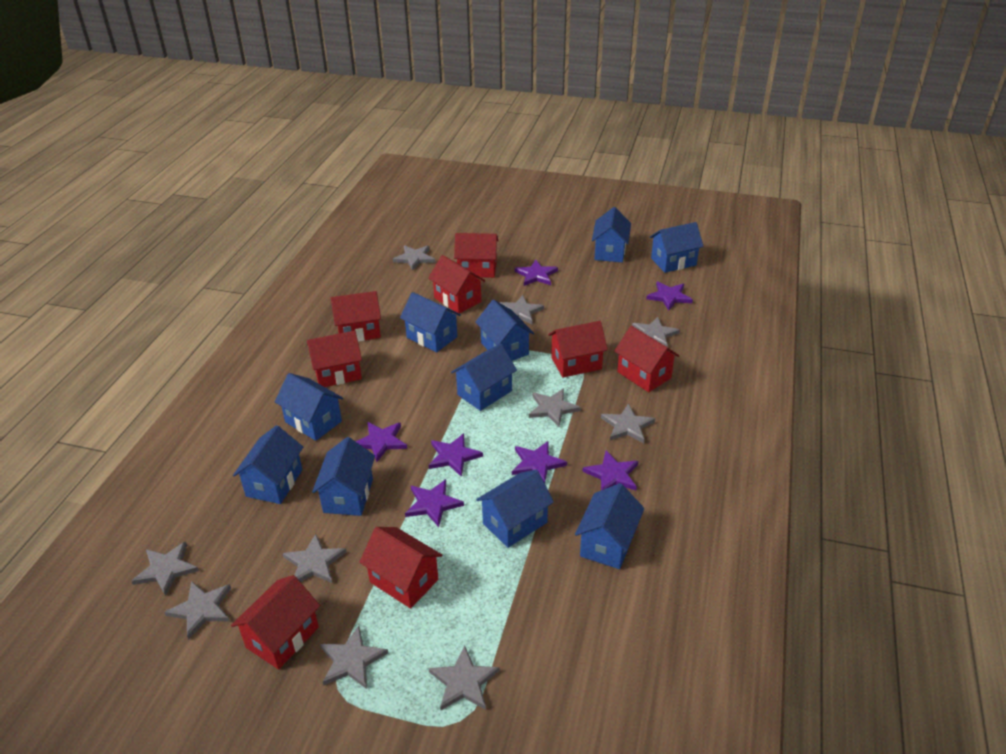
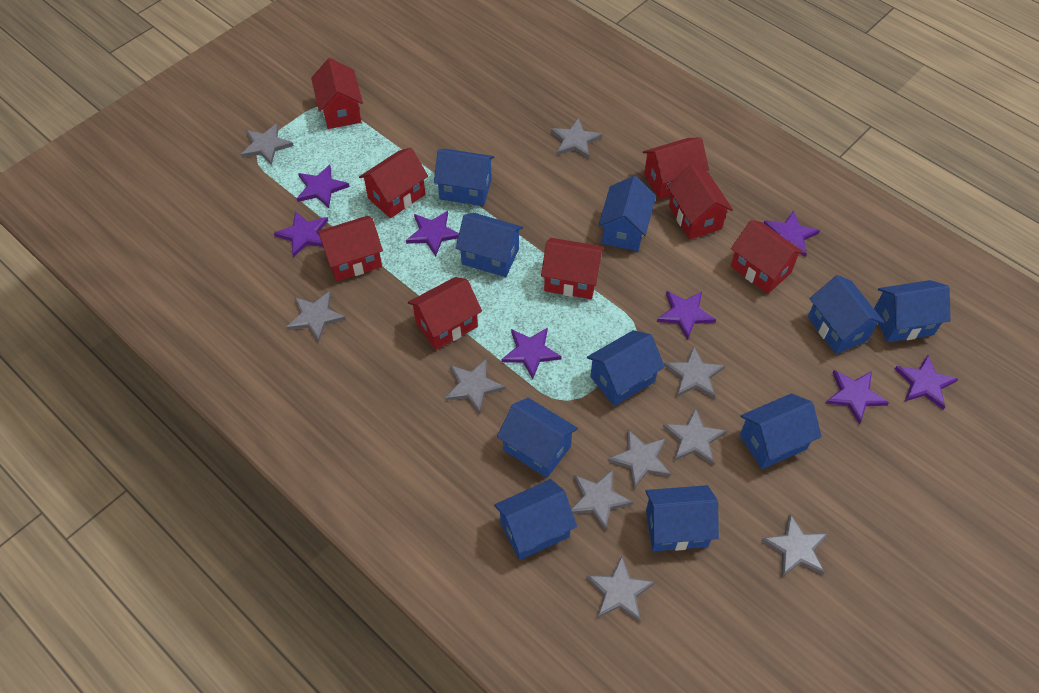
purple star: 7 -> 8

